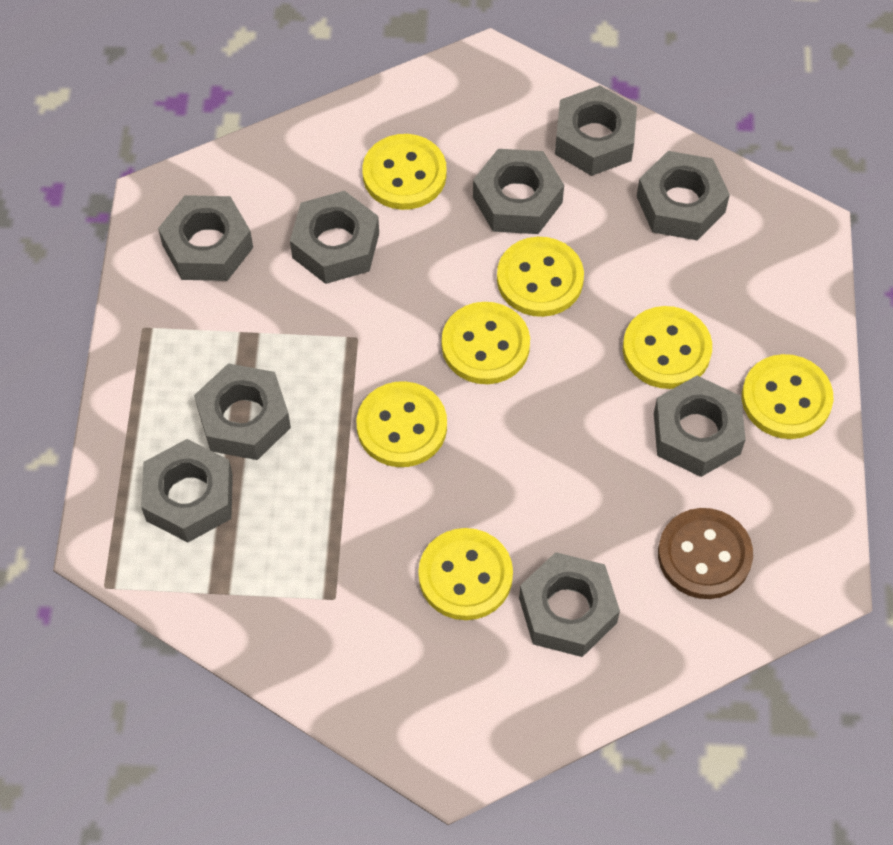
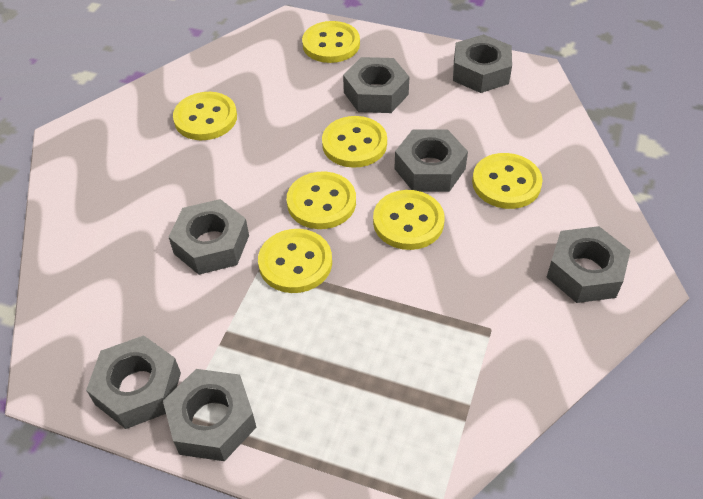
brown button: 1 -> 0
grey nut: 9 -> 7

